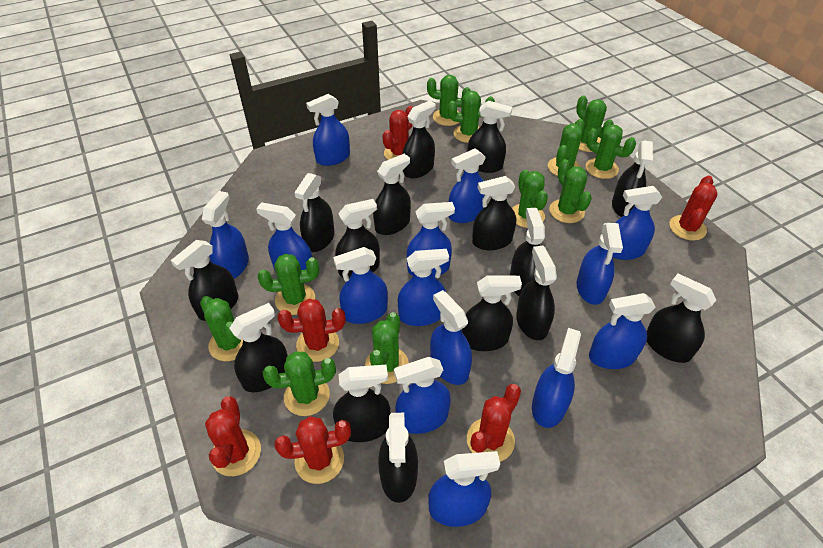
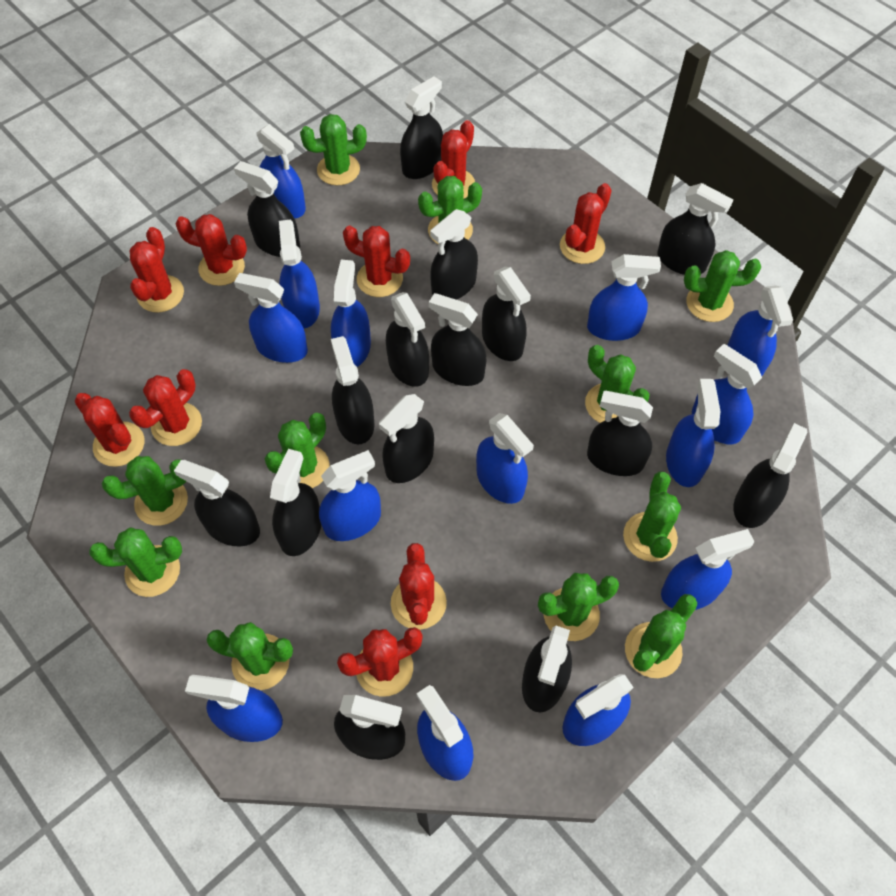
red cactus: 6 -> 9

